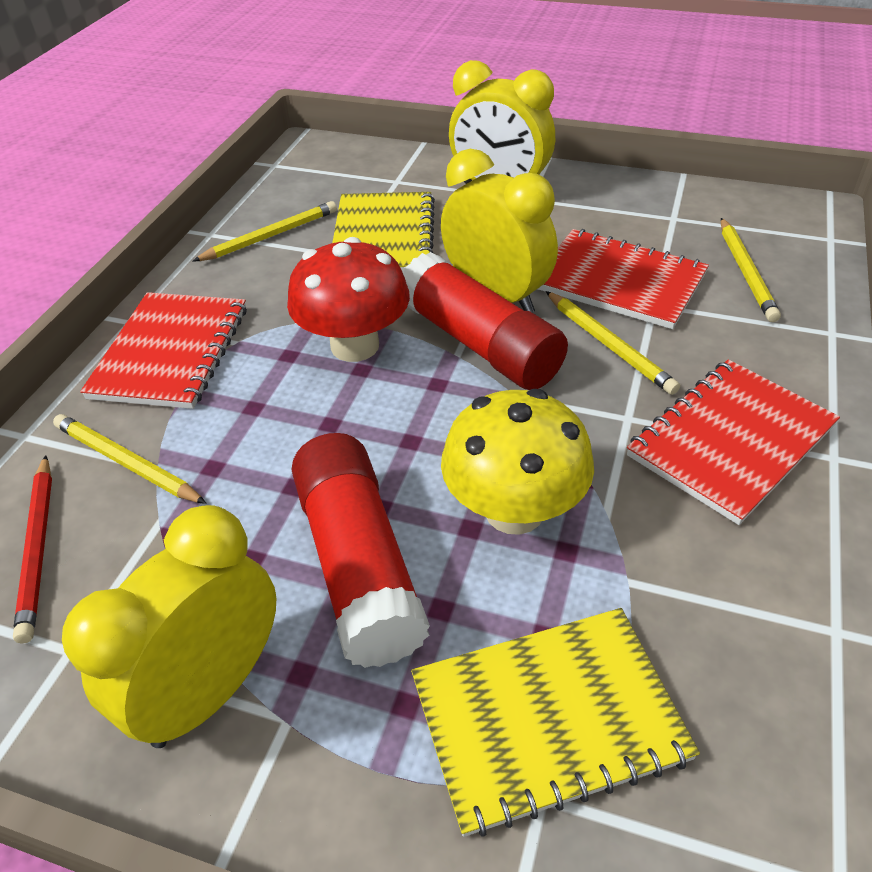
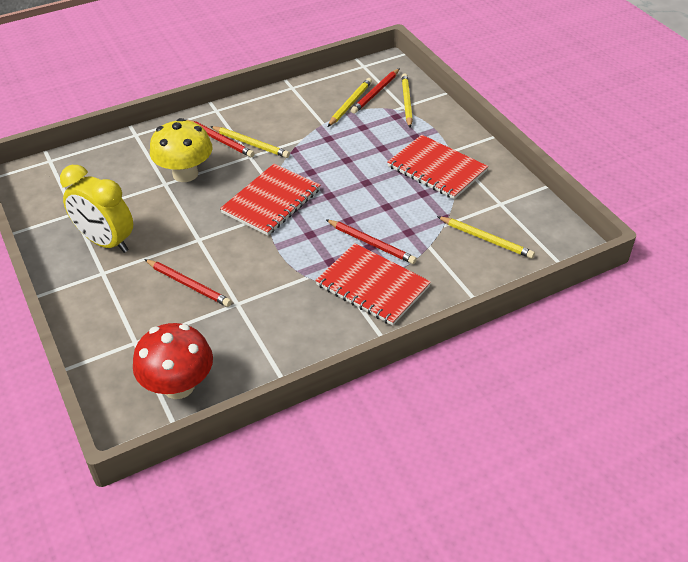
red glue stick: 2 -> 0
red pencil: 1 -> 4
yellow clock: 3 -> 1
yellow notebook: 2 -> 0

